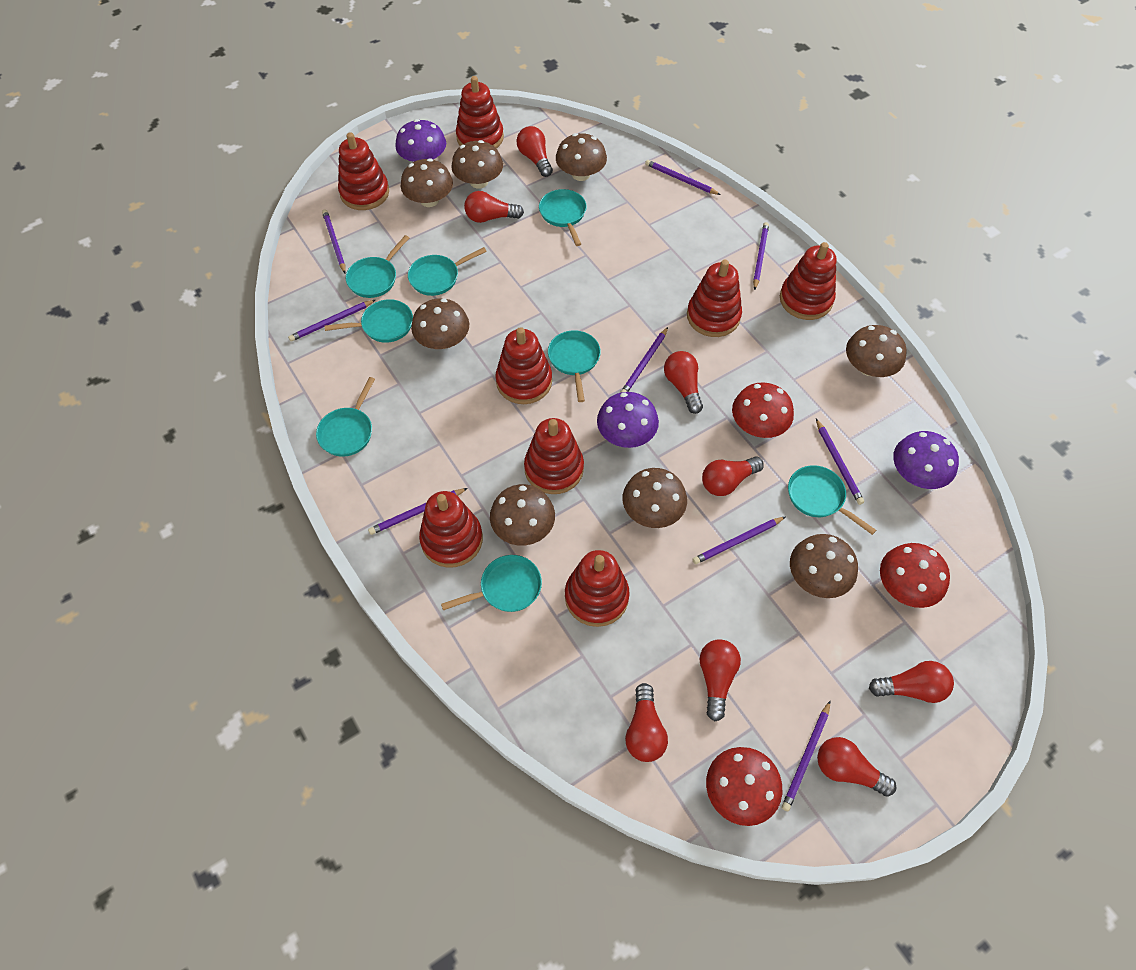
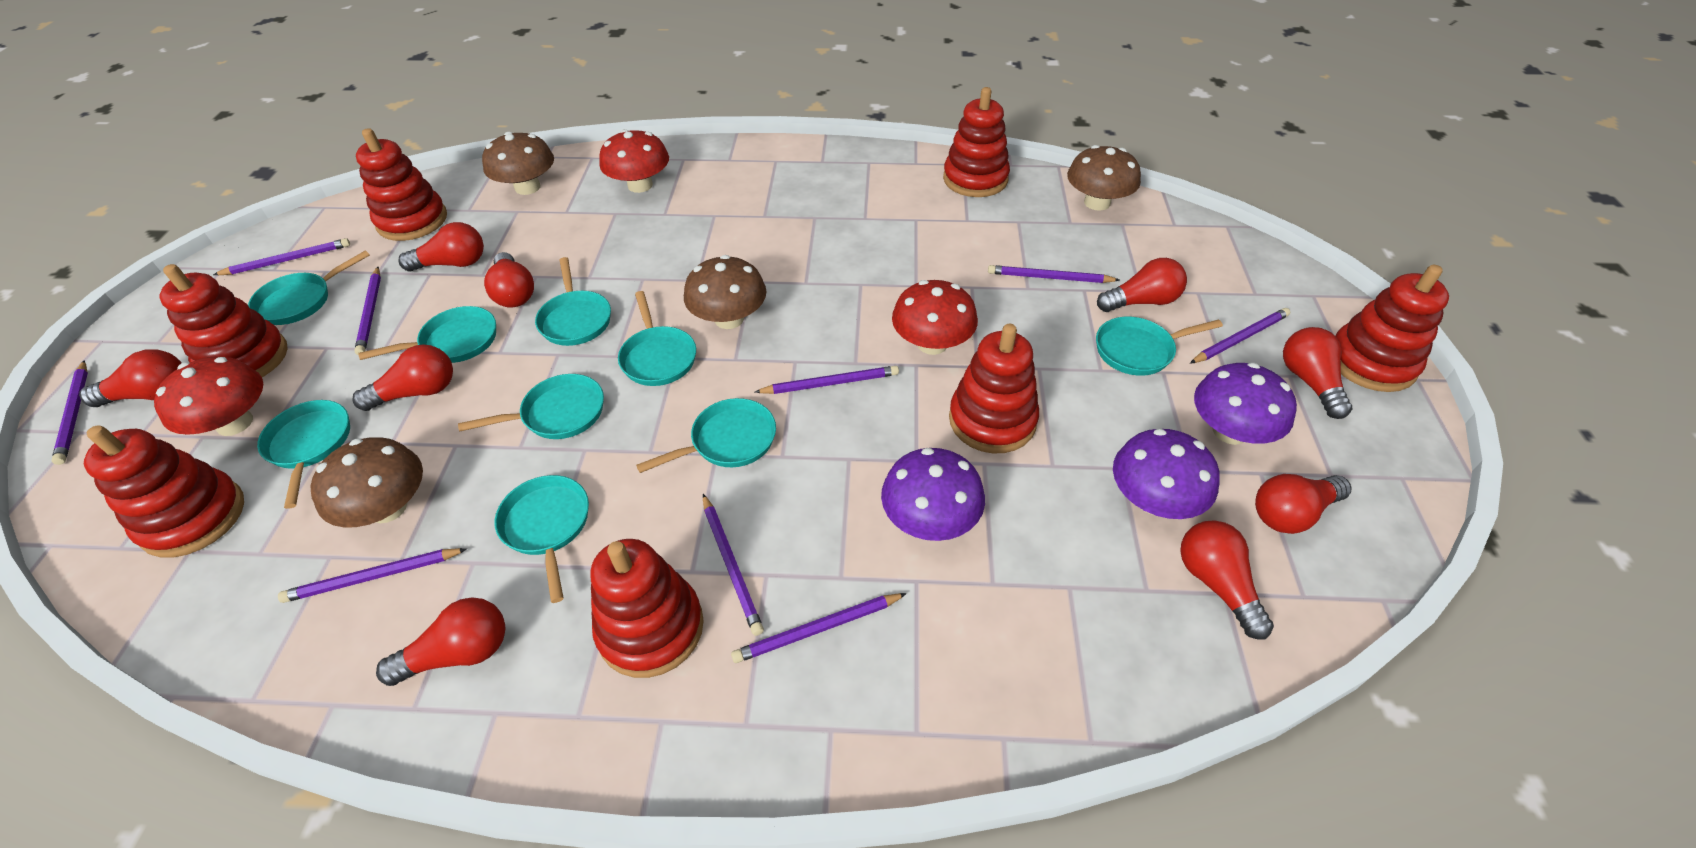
brown mushroom: 8 -> 4
red light bulb: 8 -> 9
red stacking toy: 8 -> 7
turquoise pan: 8 -> 9

